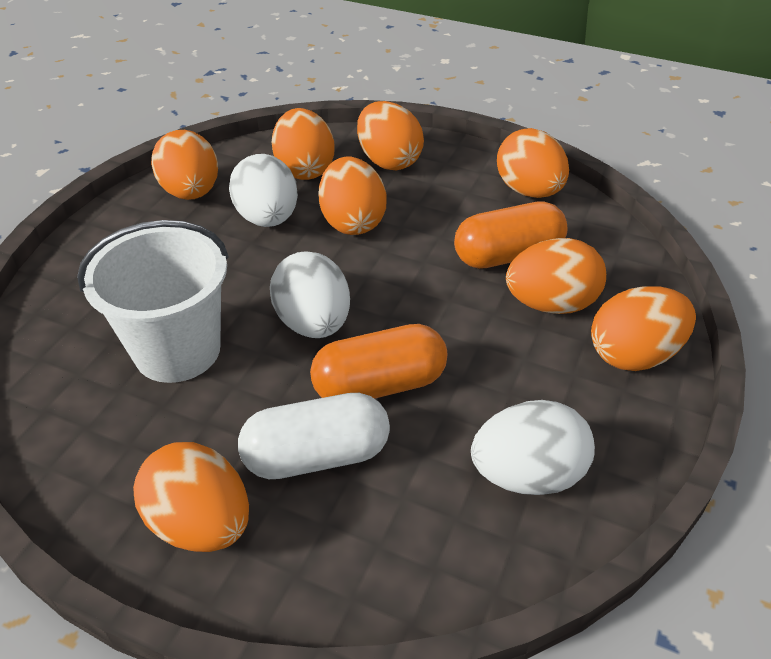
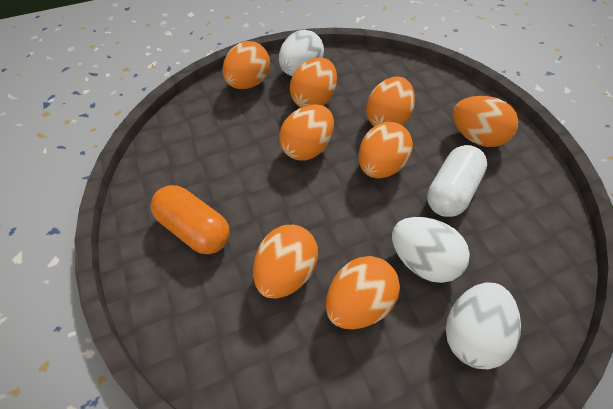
orange capsule: 2 -> 1
white bucket: 1 -> 0

